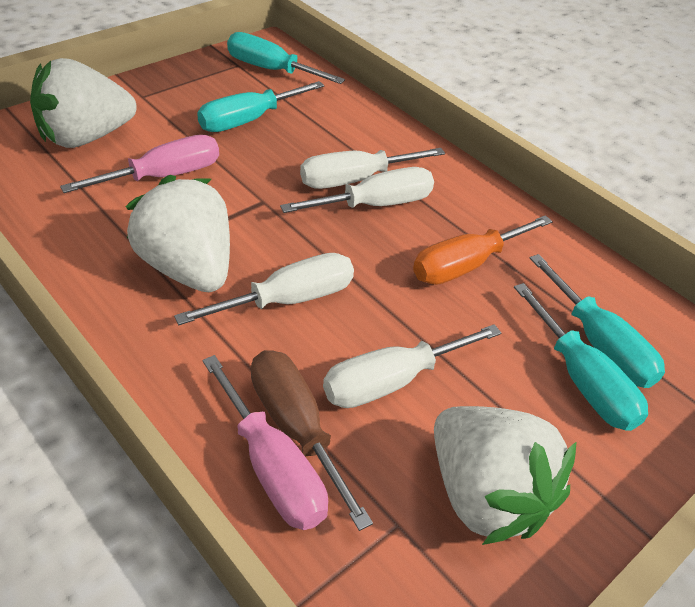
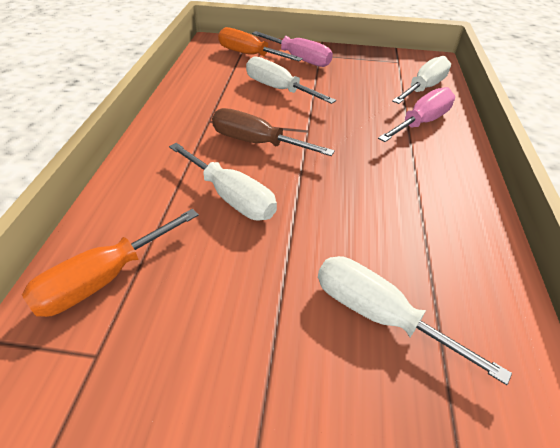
orange screwdriver: 1 -> 2
turquoise screwdriver: 4 -> 0
white strawberry: 3 -> 0

